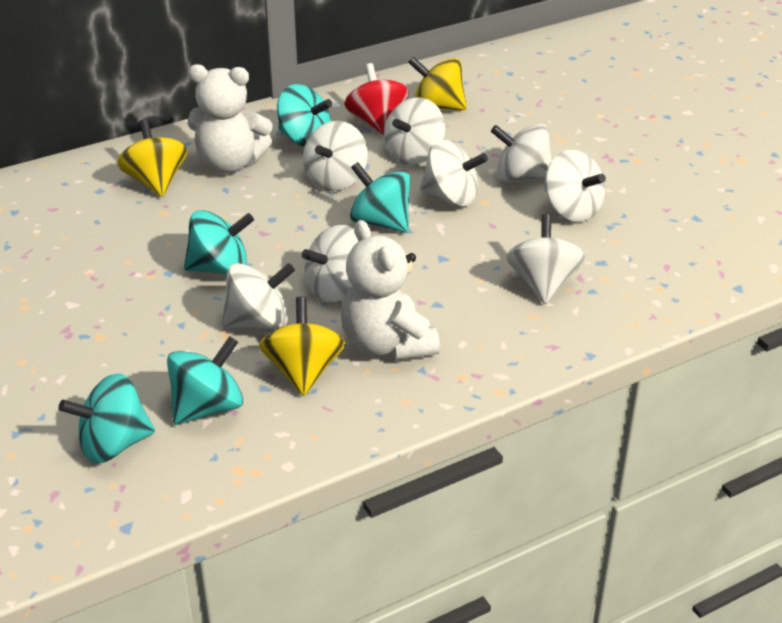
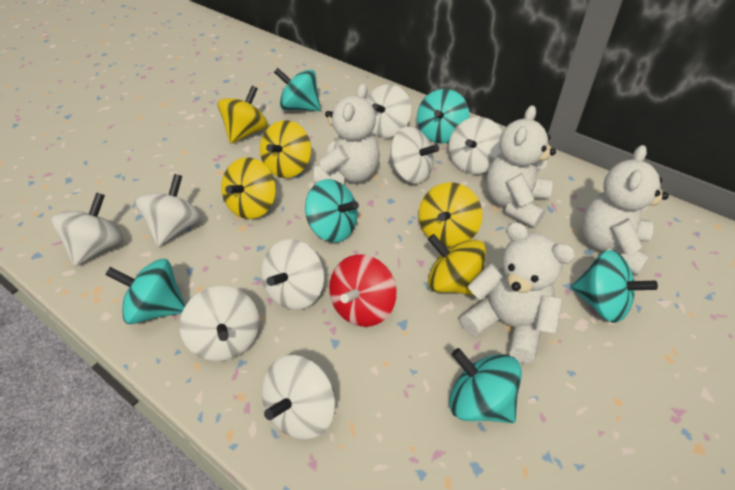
turquoise spinning top: 5 -> 6
white teddy bear: 2 -> 4
yellow spinning top: 3 -> 5

